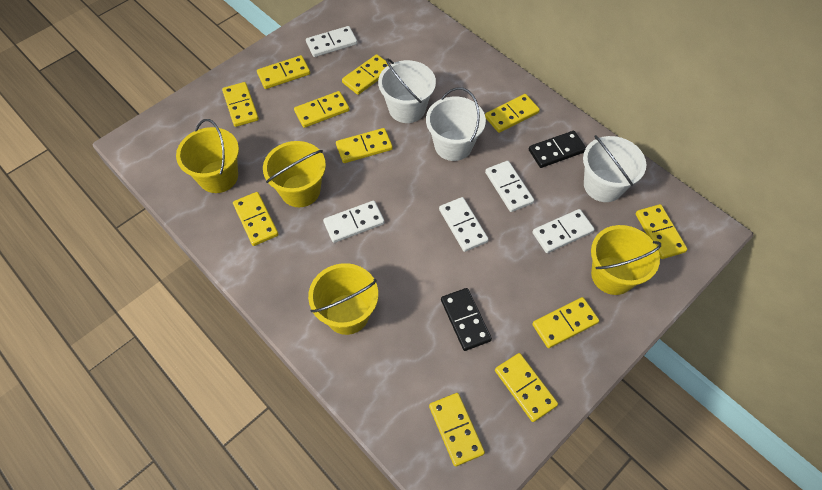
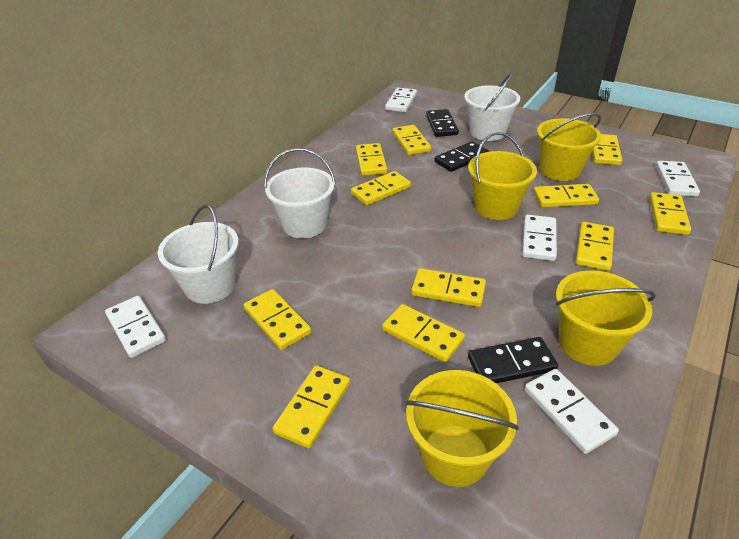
black domino: 2 -> 3

